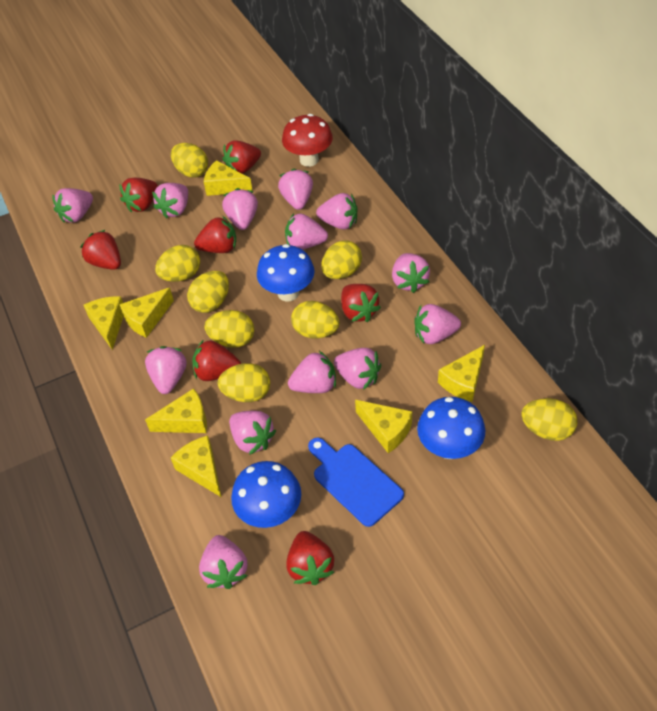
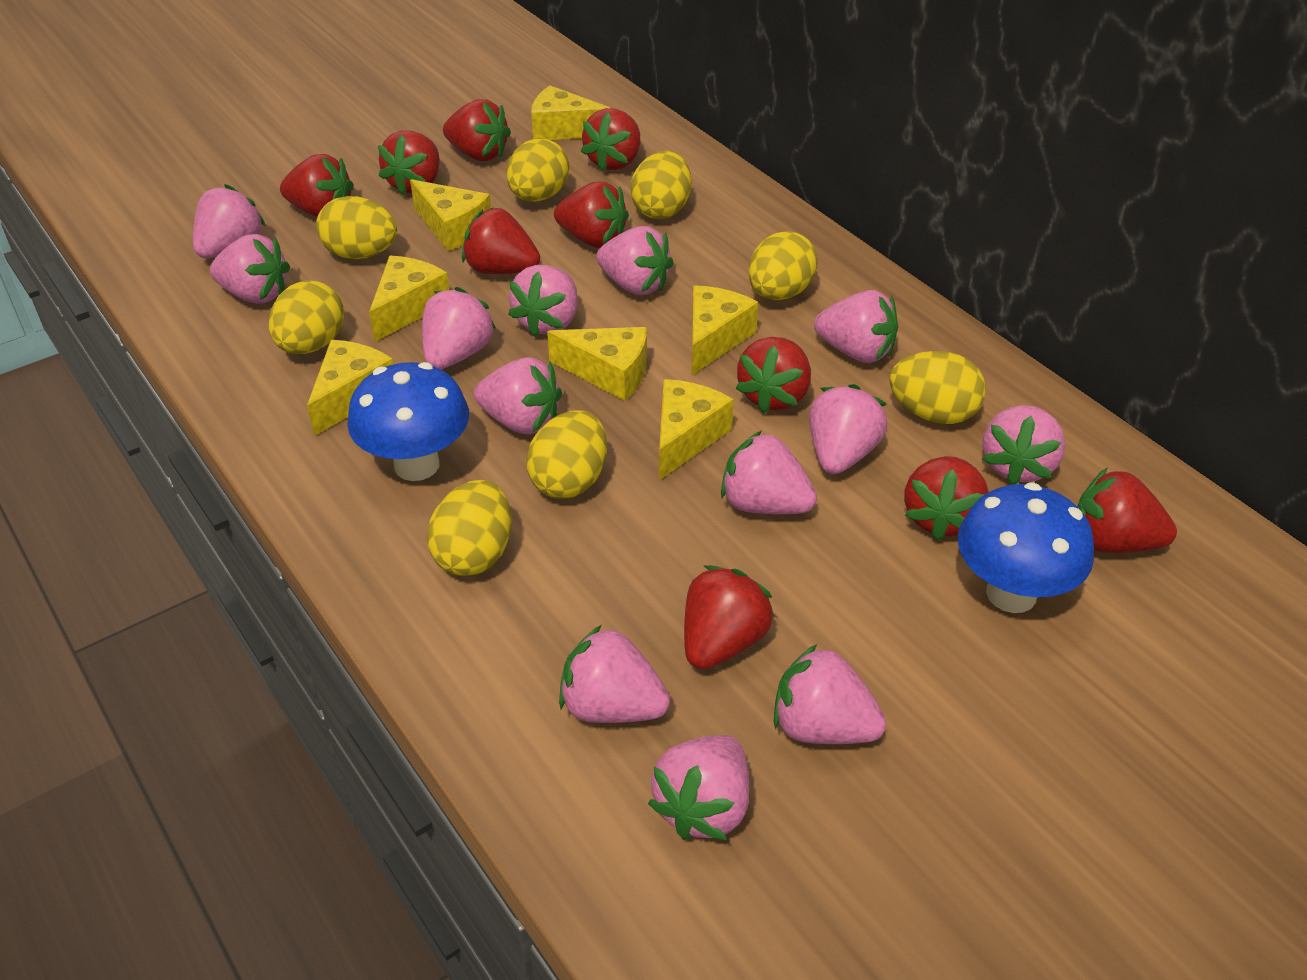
blue cutting board: 1 -> 0
blue mushroom: 3 -> 2
red mushroom: 1 -> 0
red strawberry: 7 -> 10

